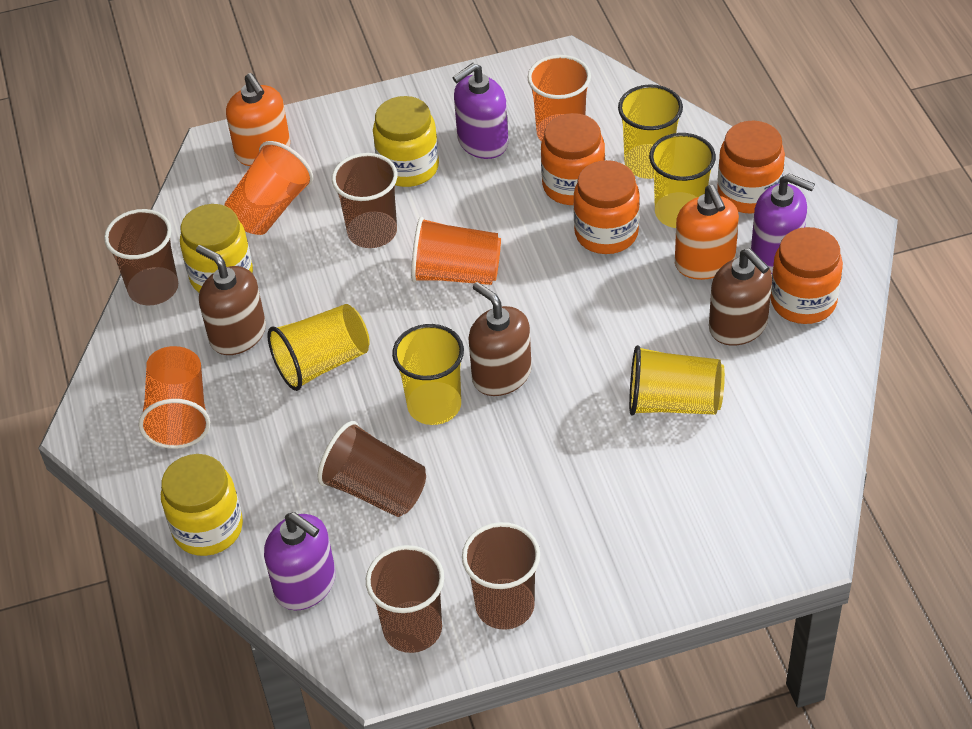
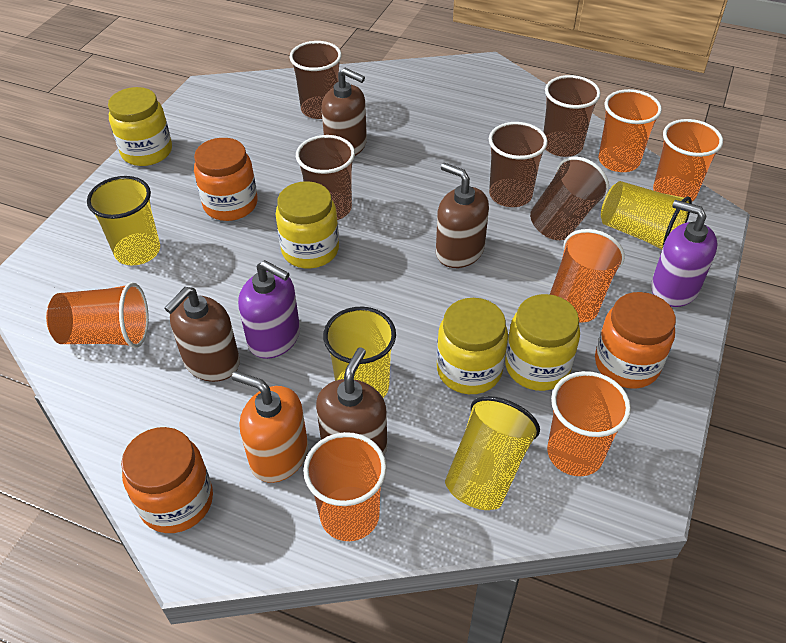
brown soap dispenser: 3 -> 4
orange cup: 4 -> 6
orange jar: 4 -> 3
orange soap dispenser: 2 -> 1
purple soap dispenser: 3 -> 2
yellow cup: 5 -> 4
yellow jar: 3 -> 4

